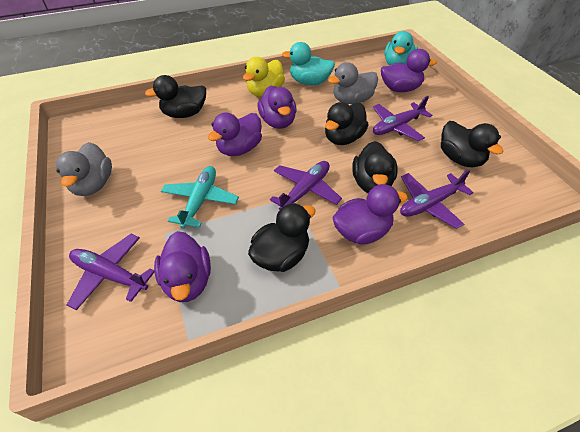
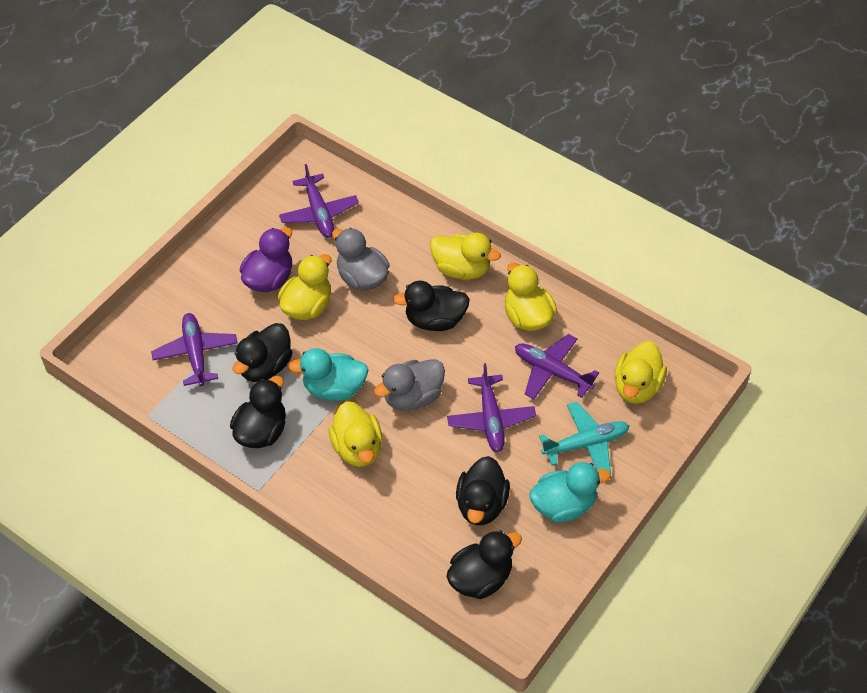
purple duck: 5 -> 1
yellow duck: 1 -> 5

